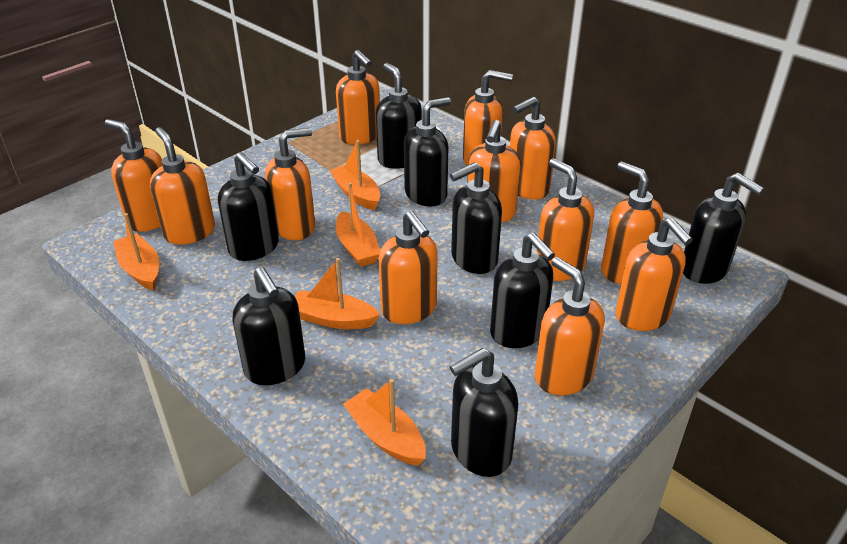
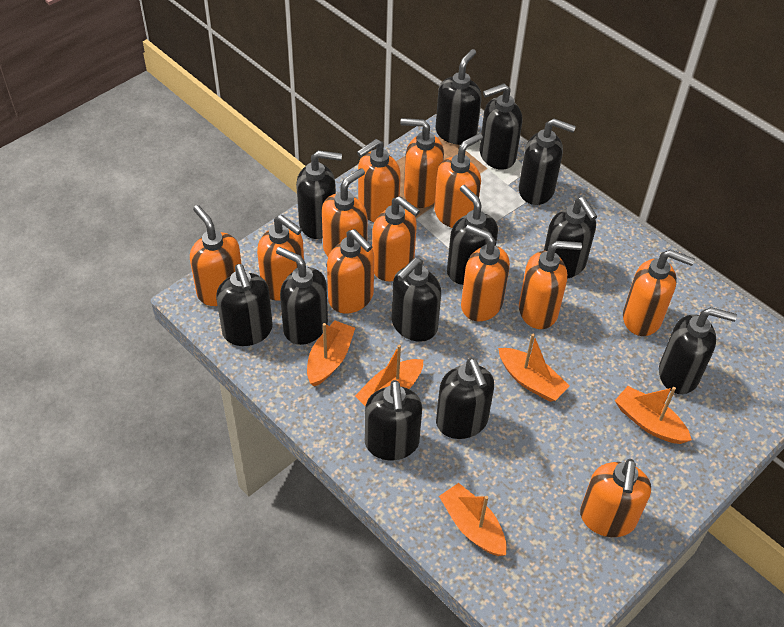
black soap dispenser: 8 -> 12

